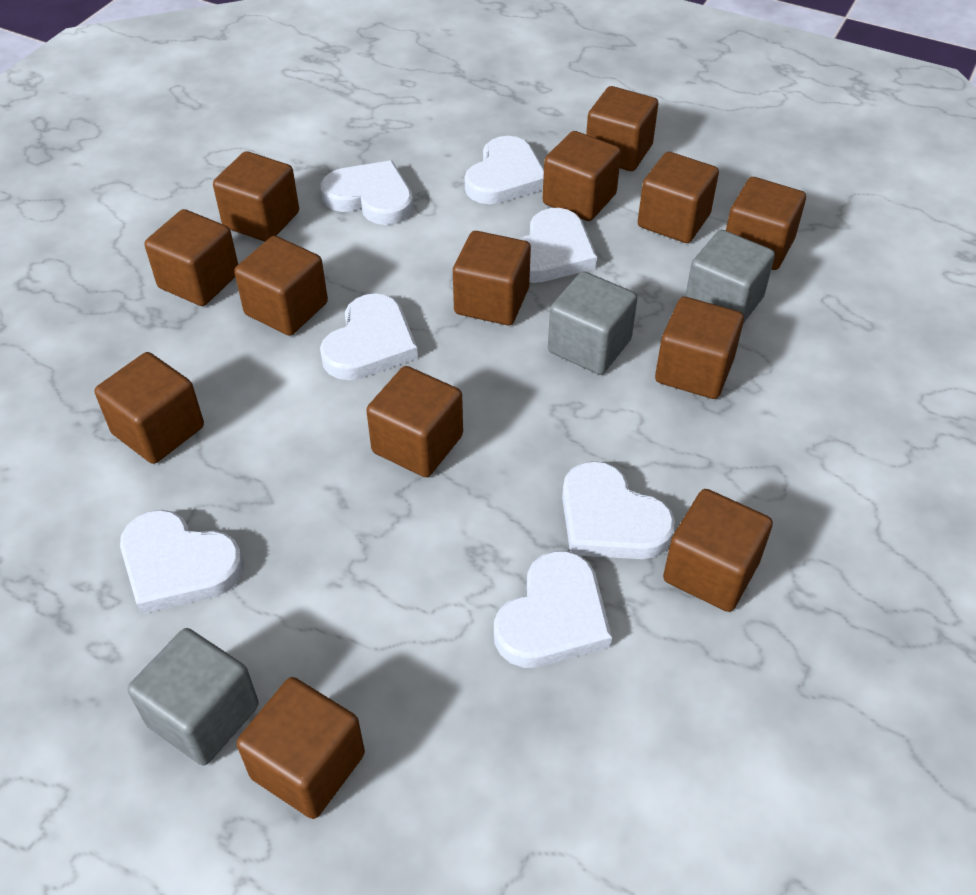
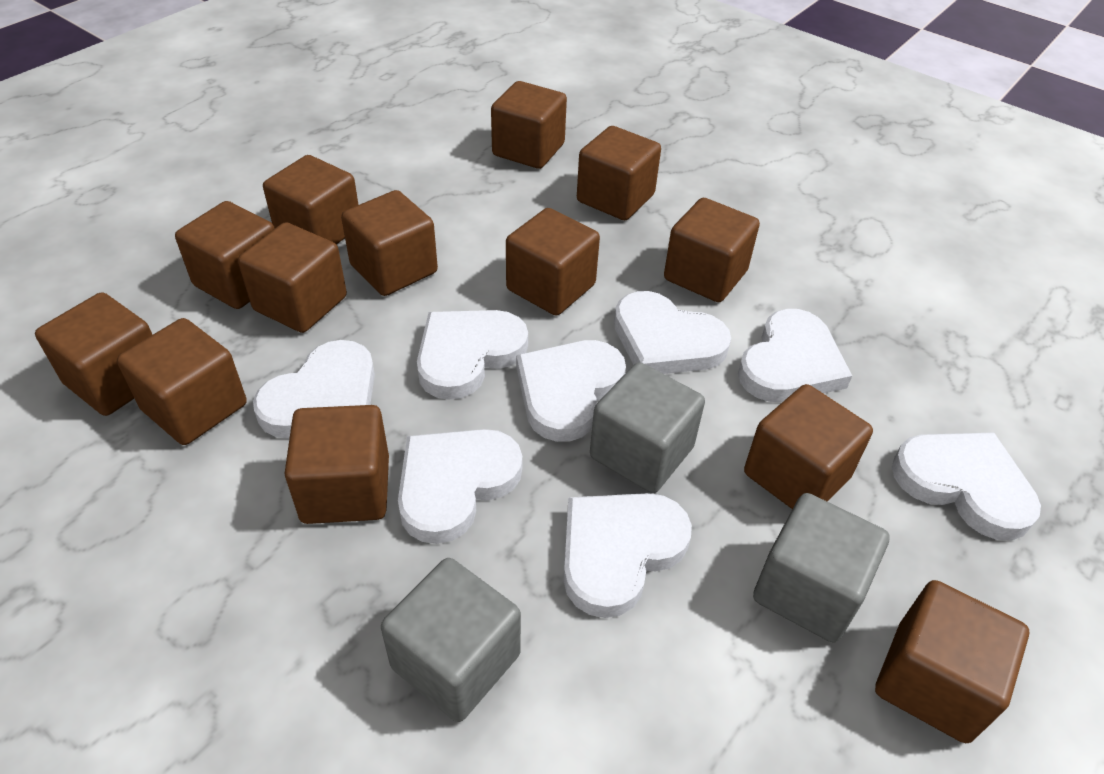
white heart: 7 -> 8

